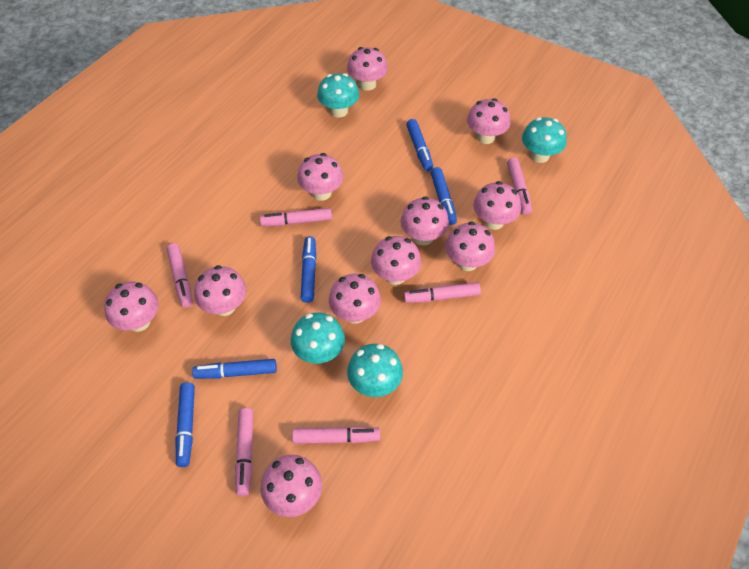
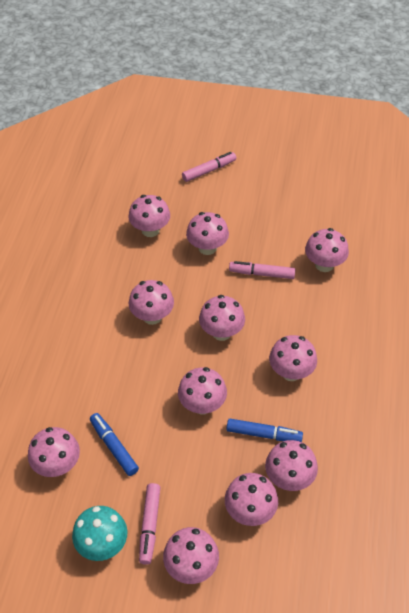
blue marker: 5 -> 2
pink marker: 6 -> 3
turquoise mushroom: 4 -> 1

